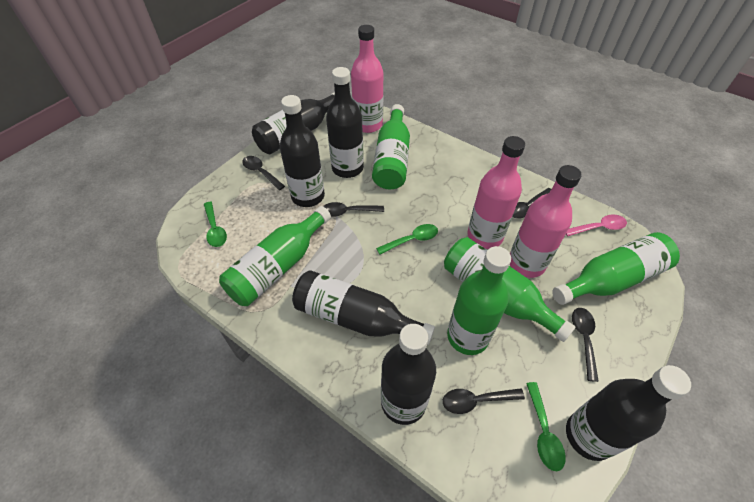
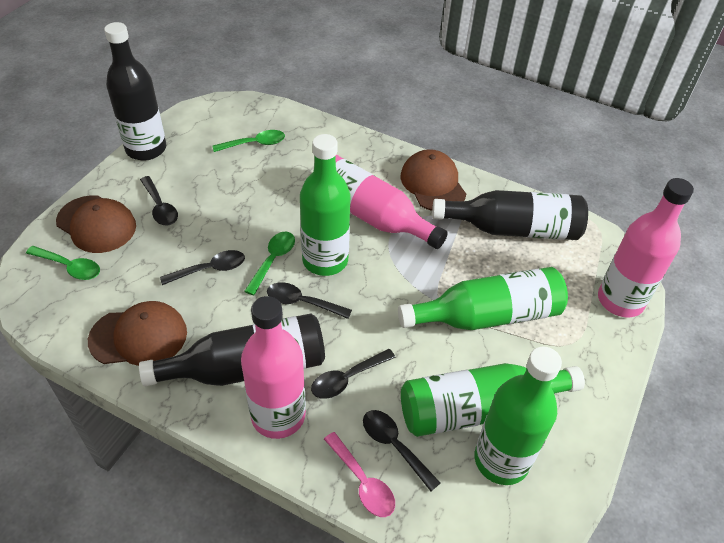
black bottle: 6 -> 3
brown cap: 0 -> 3
green bottle: 5 -> 4

